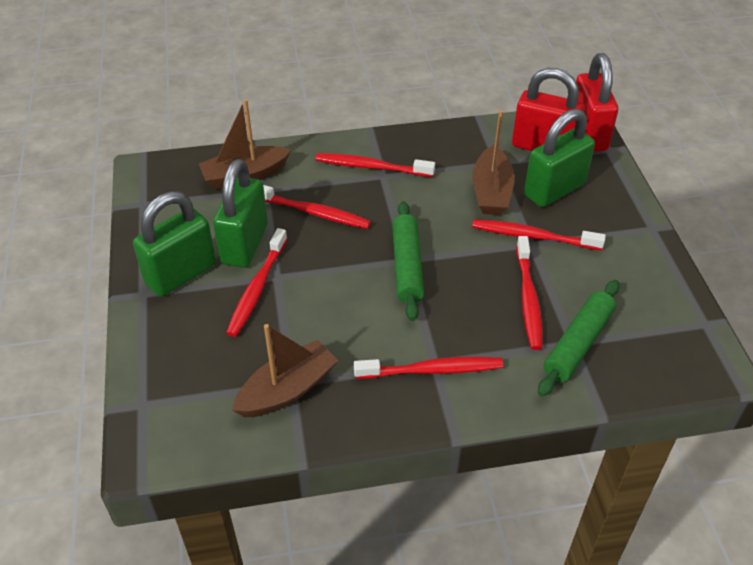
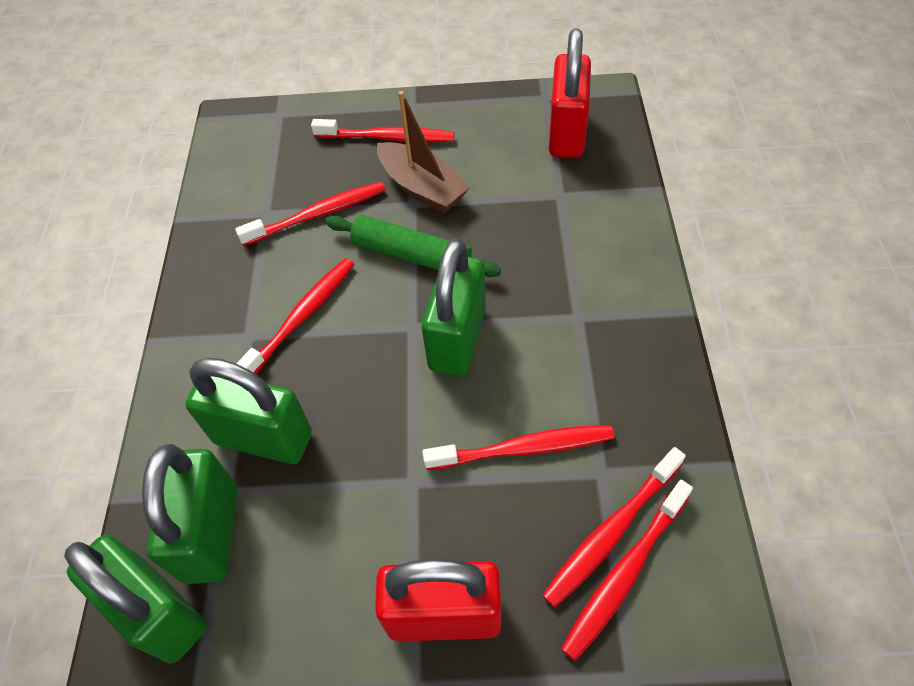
brown boat: 3 -> 1
green padlock: 3 -> 4
green rolling pin: 2 -> 1

